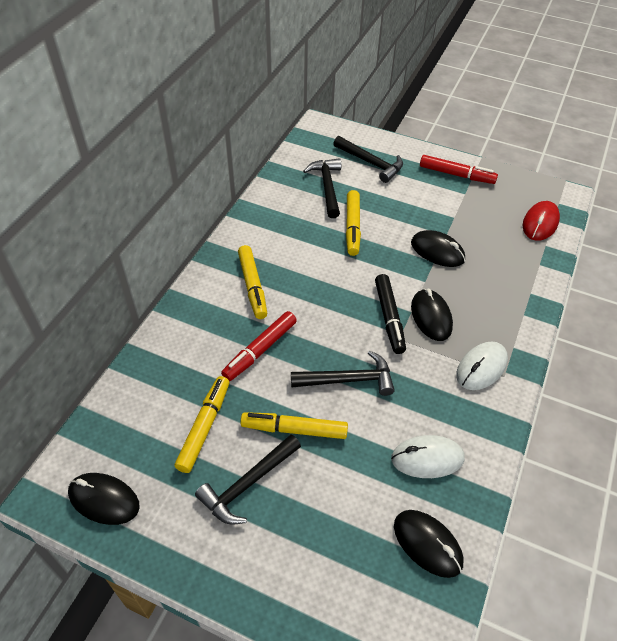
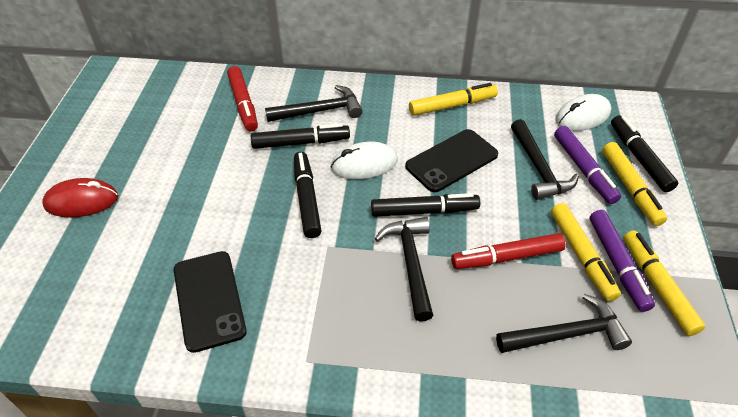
black marker: 1 -> 4
black mouse: 4 -> 0
black phone: 0 -> 2
purple marker: 0 -> 2

